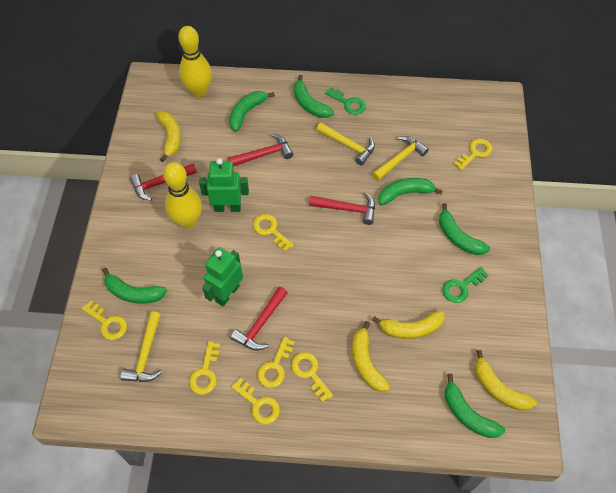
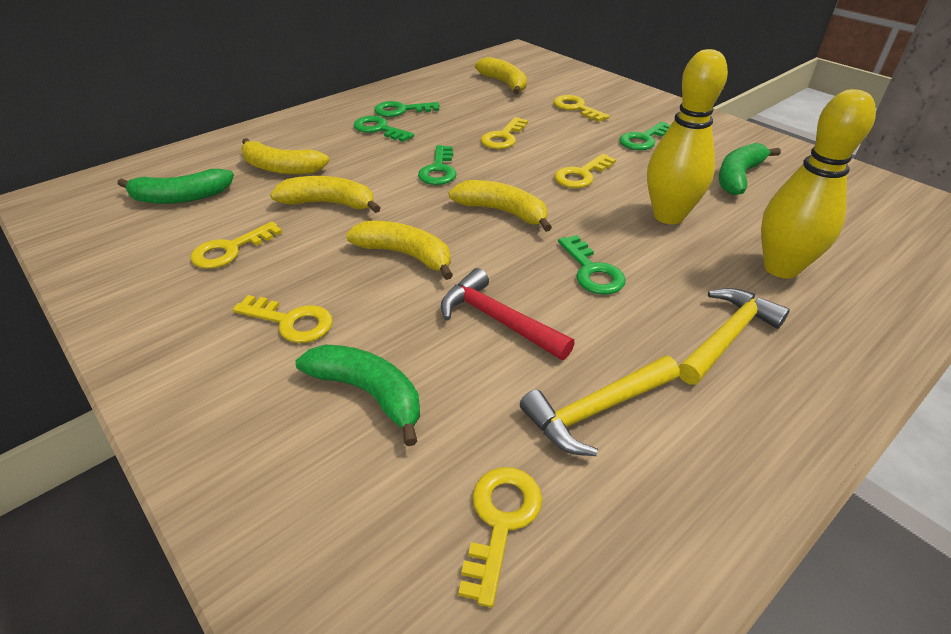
green banana: 6 -> 3
green key: 2 -> 5
green robot: 2 -> 0
red hammer: 4 -> 1
yellow banana: 4 -> 5
yellow hammer: 3 -> 2
yellow key: 7 -> 6

